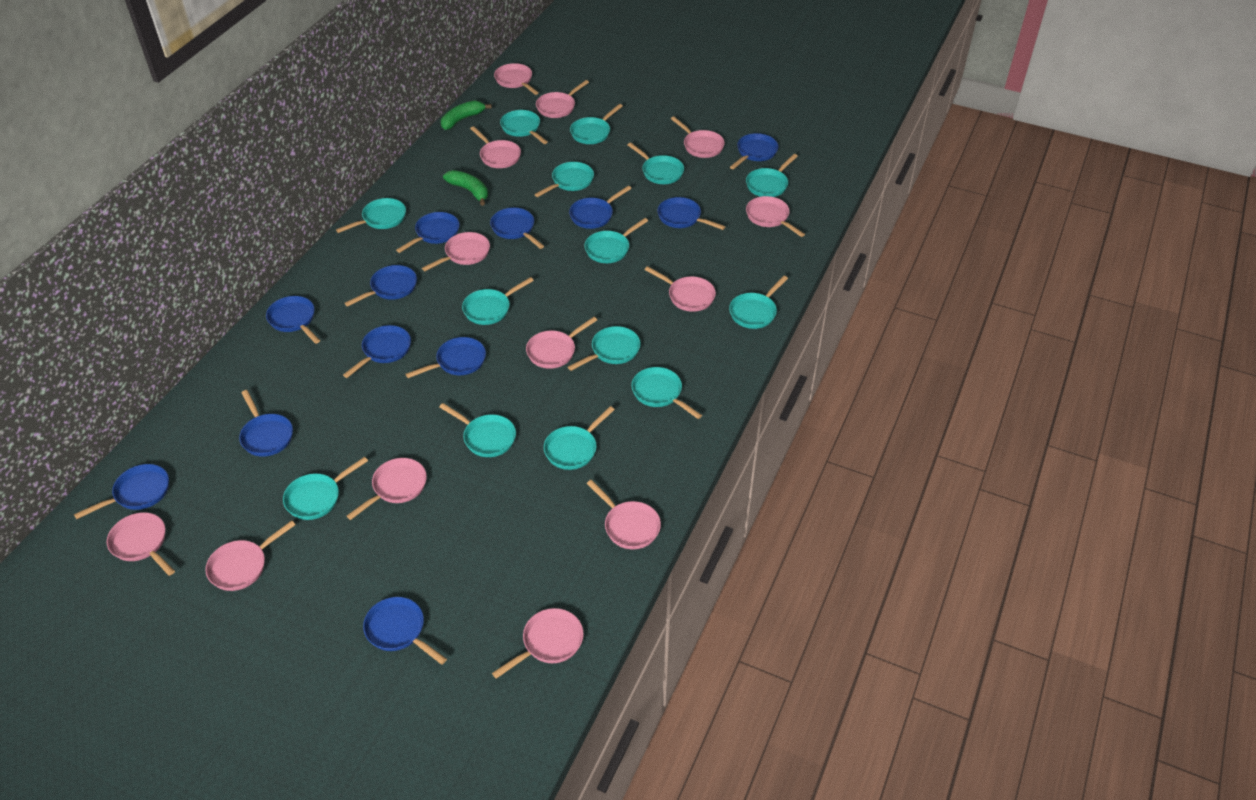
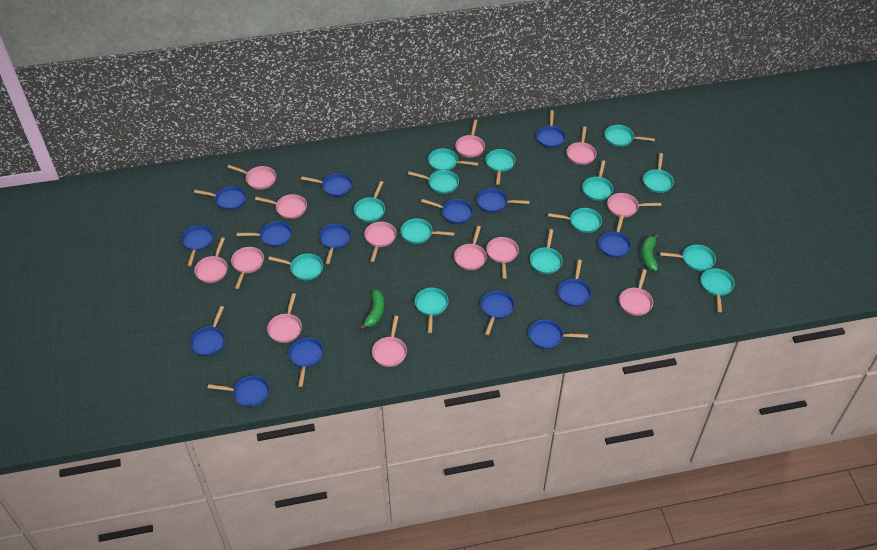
blue pan: 12 -> 15

